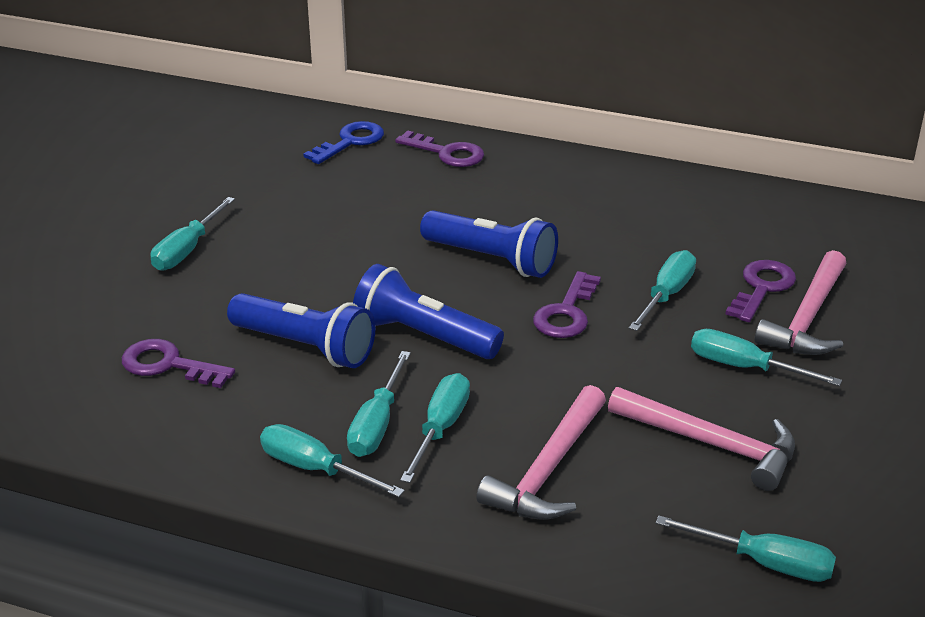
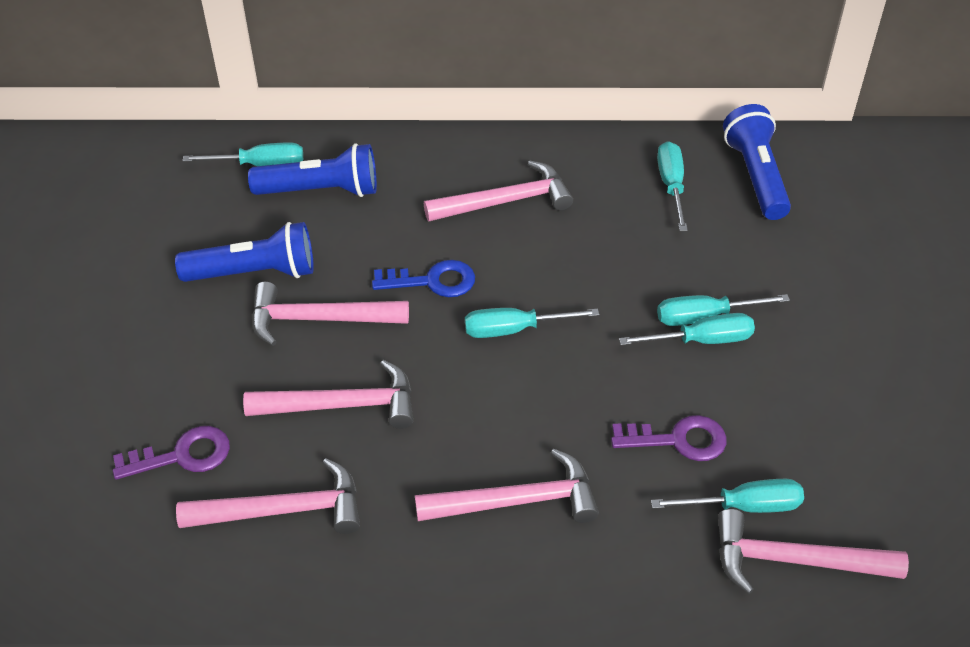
pink hammer: 3 -> 6
purple key: 4 -> 2
turquoise screwdriver: 7 -> 6

